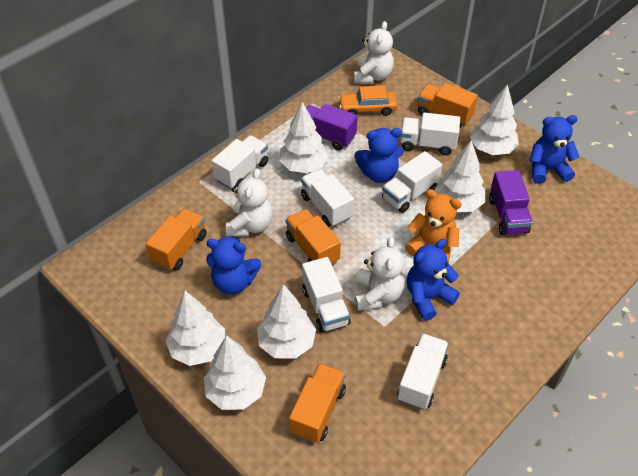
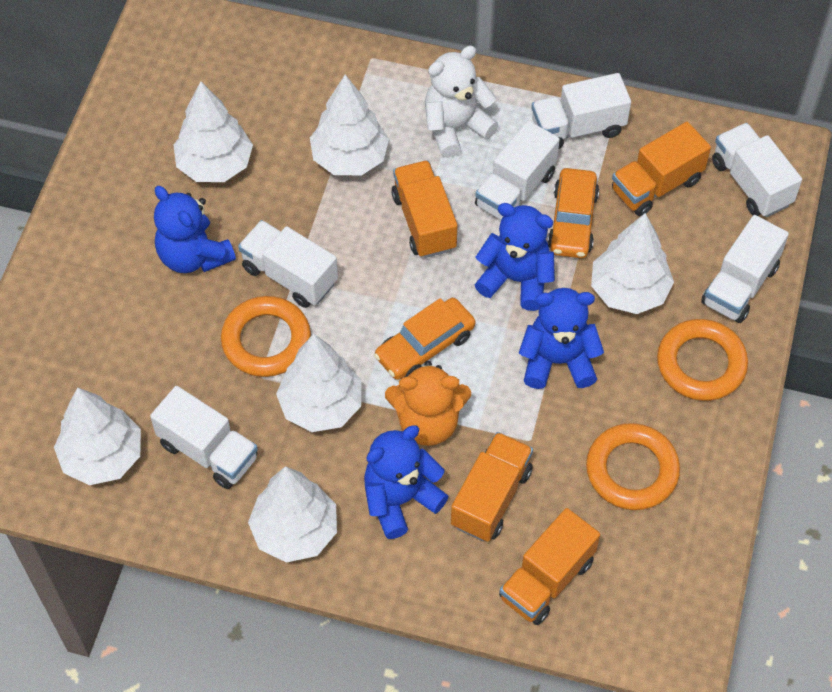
orange car: 1 -> 2
orange ring: 0 -> 3
purple truck: 2 -> 0
white teddy bear: 3 -> 1

